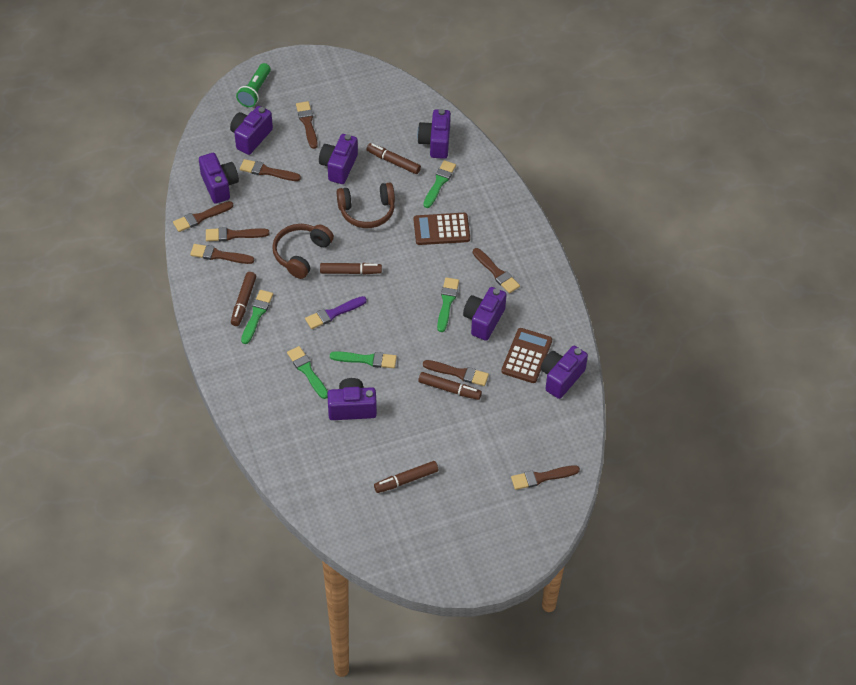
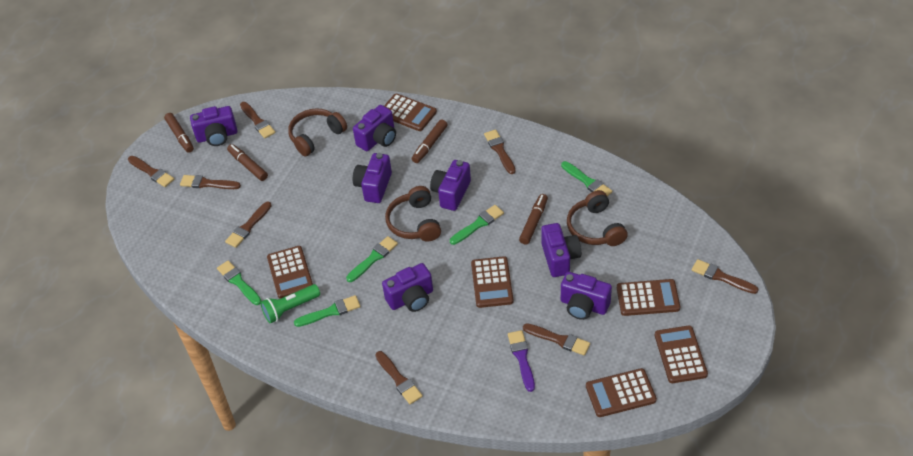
brown calculator: 2 -> 6
brown headphones: 2 -> 3
brown marker: 5 -> 4

